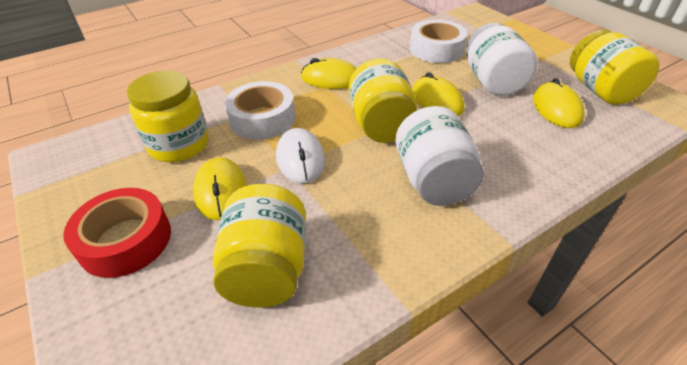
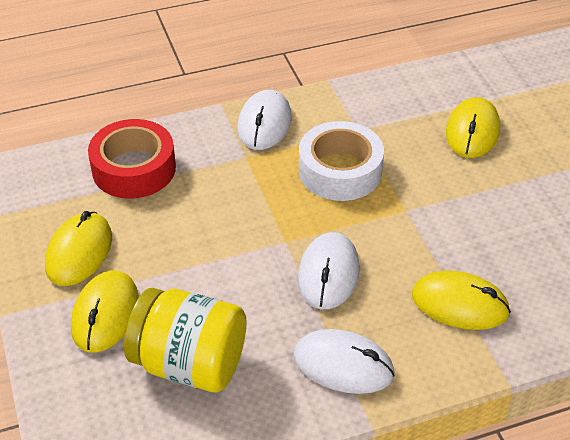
white jar: 2 -> 0
white mouse: 1 -> 3
white tape: 2 -> 1
yellow jar: 4 -> 1

